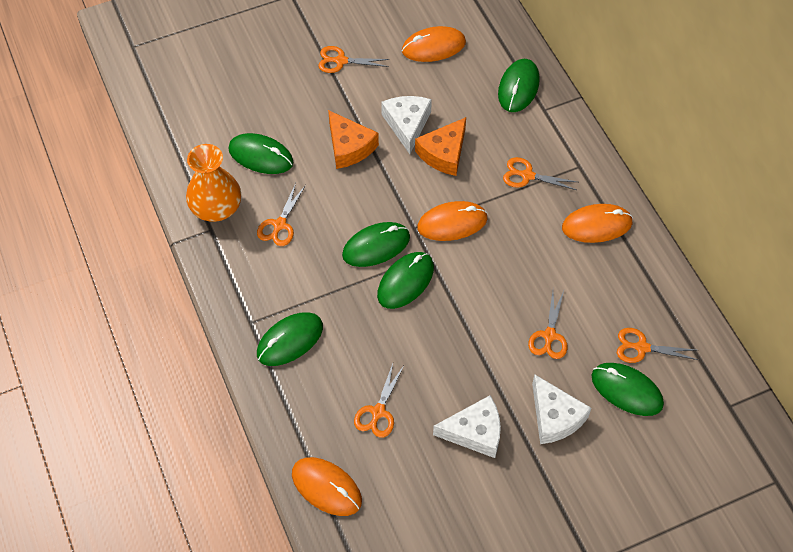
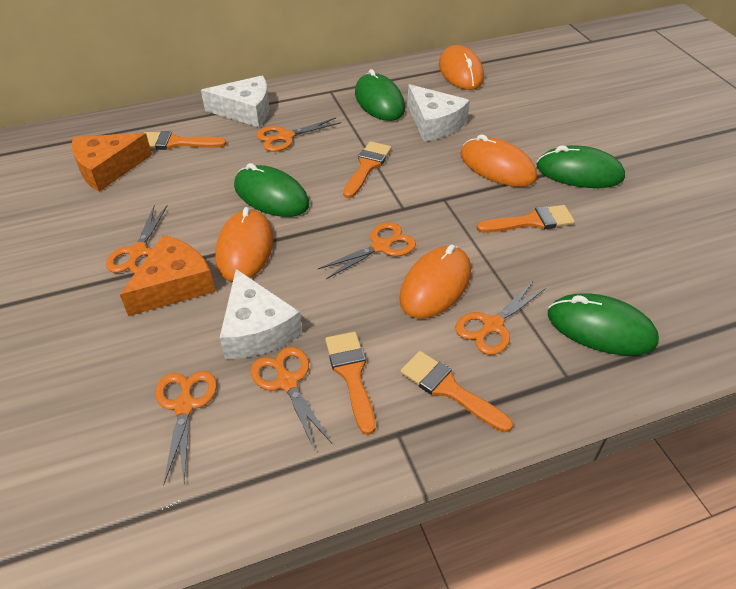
green mouse: 6 -> 4
orange brush: 0 -> 5
orange vase: 1 -> 0

